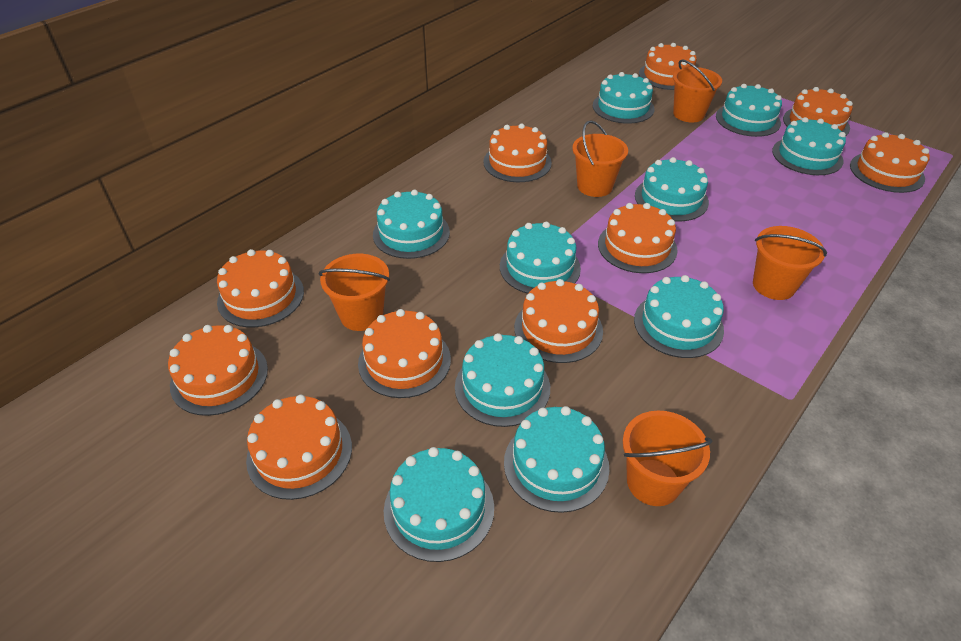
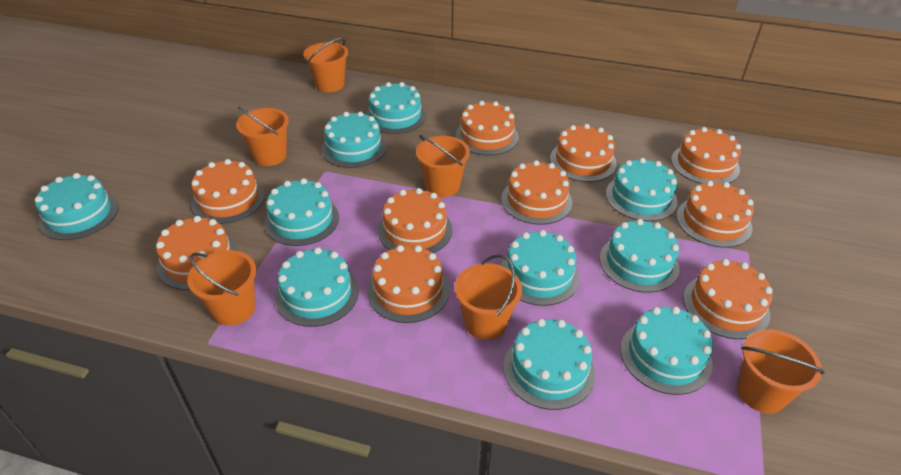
orange bucket: 5 -> 6

